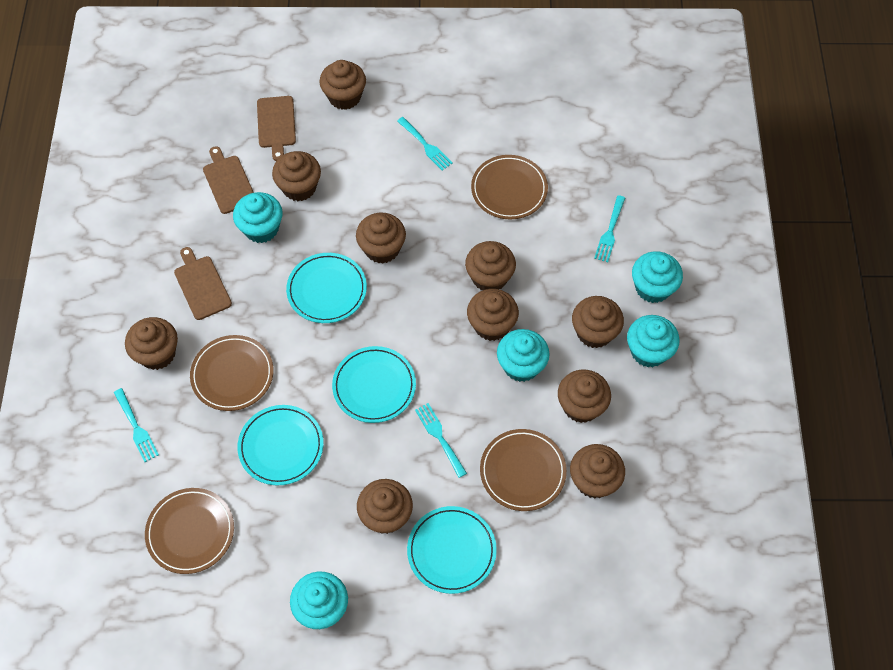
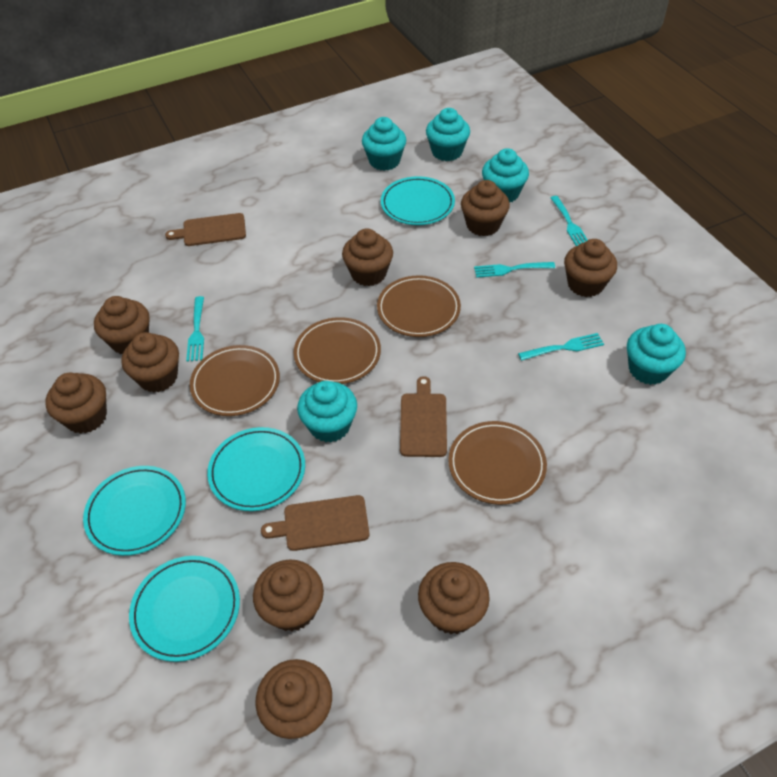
brown cupcake: 10 -> 9

